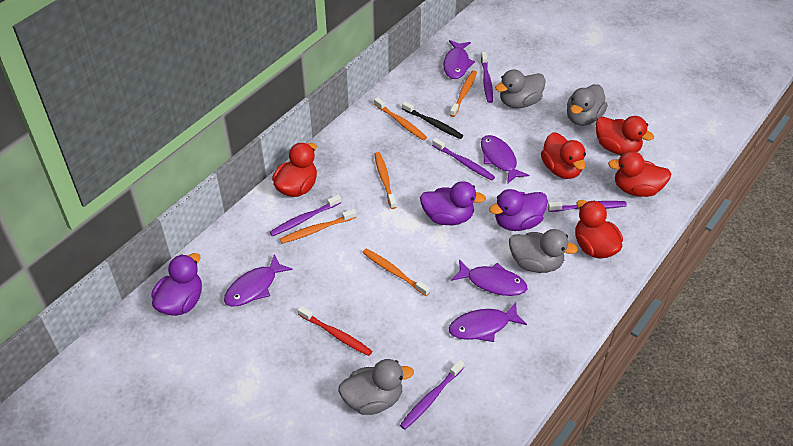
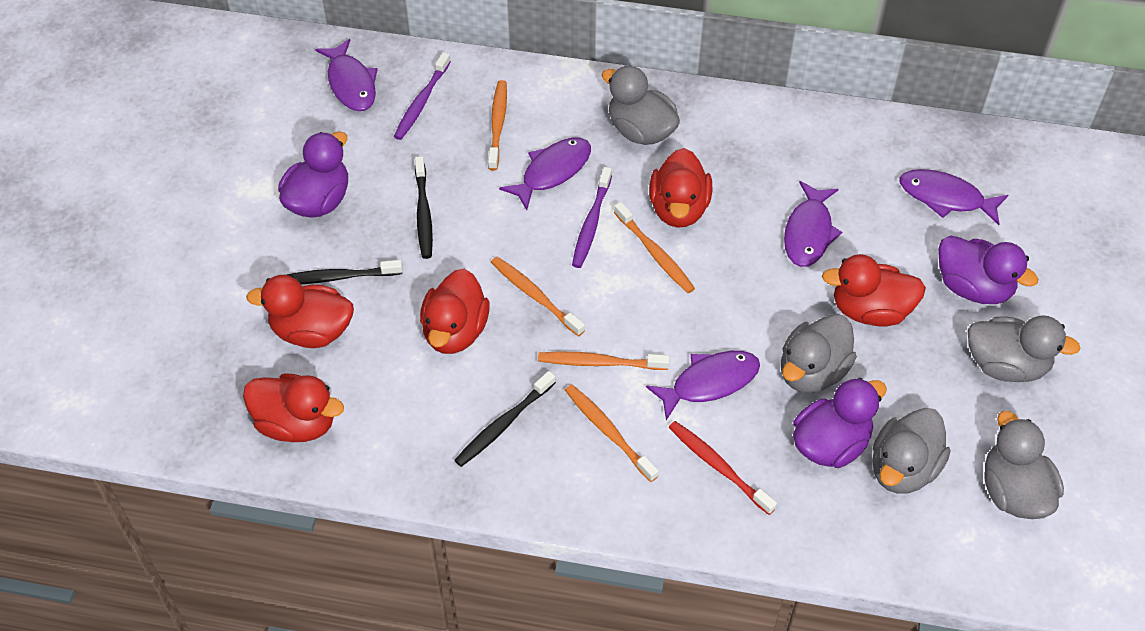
black toothbrush: 1 -> 3
grey duck: 4 -> 5
purple toothbrush: 5 -> 2

